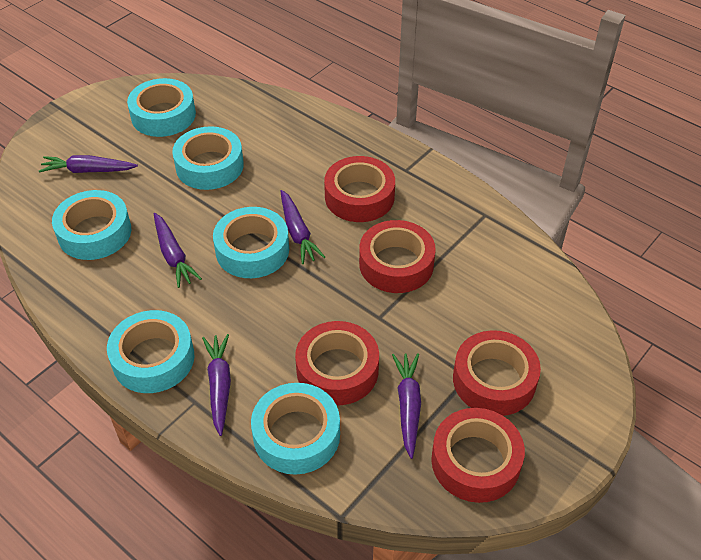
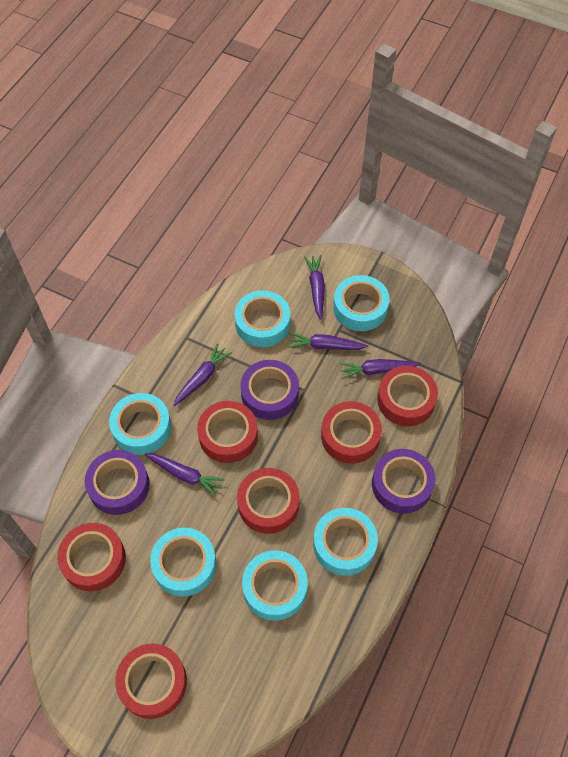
purple tape: 0 -> 3
red tape: 5 -> 6

